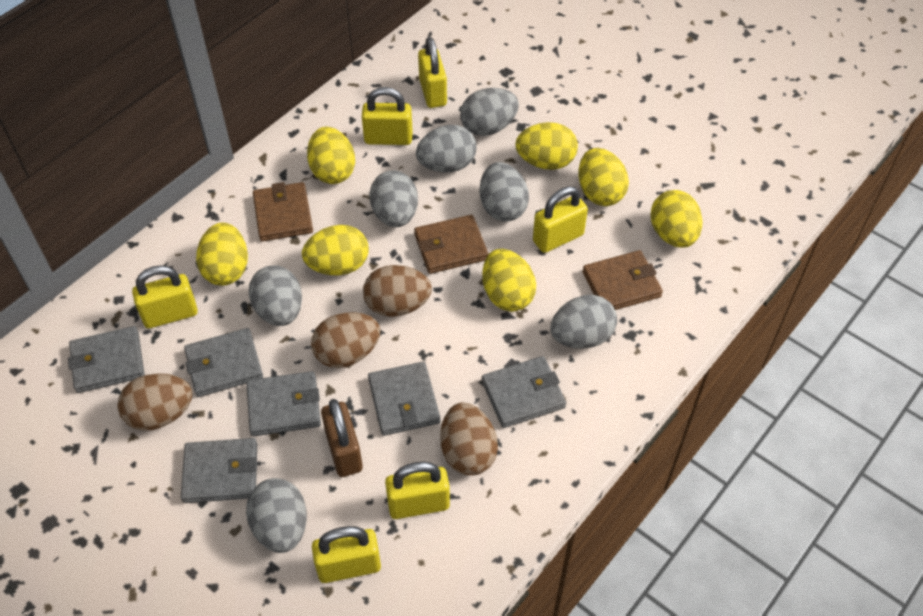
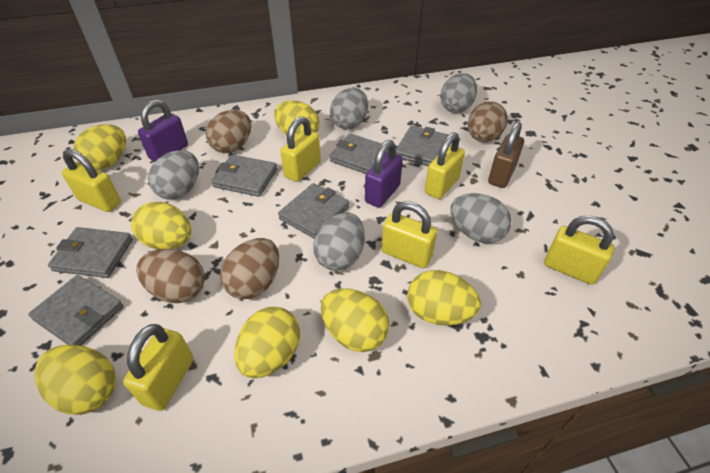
brown wallet: 3 -> 0
grey egg: 7 -> 5
purple padlock: 0 -> 2

